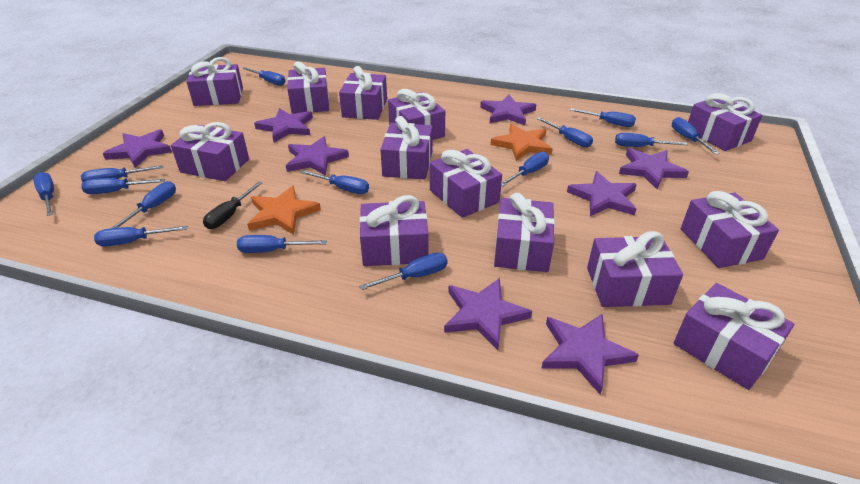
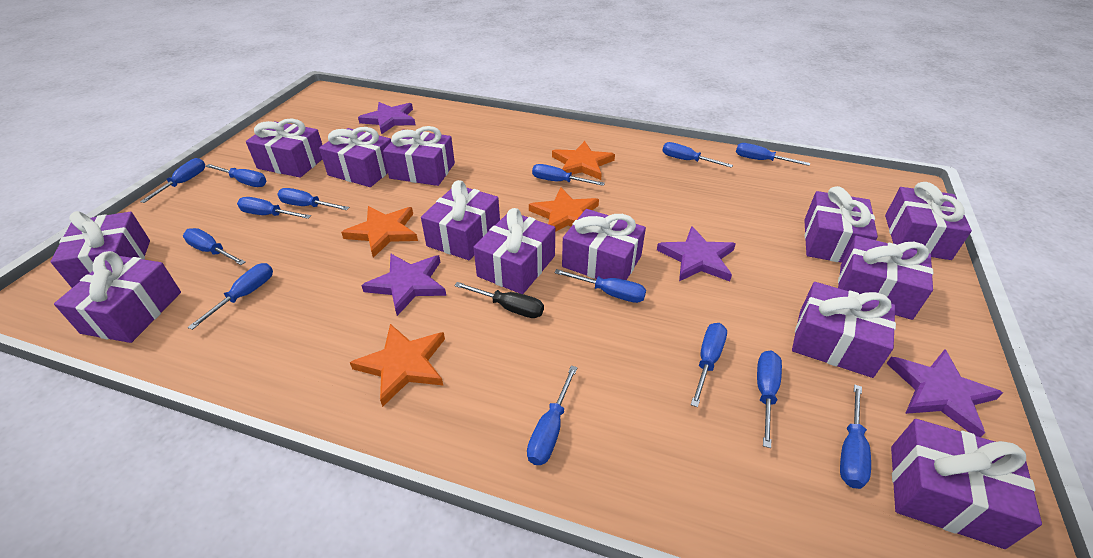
orange star: 2 -> 4
purple star: 8 -> 4

